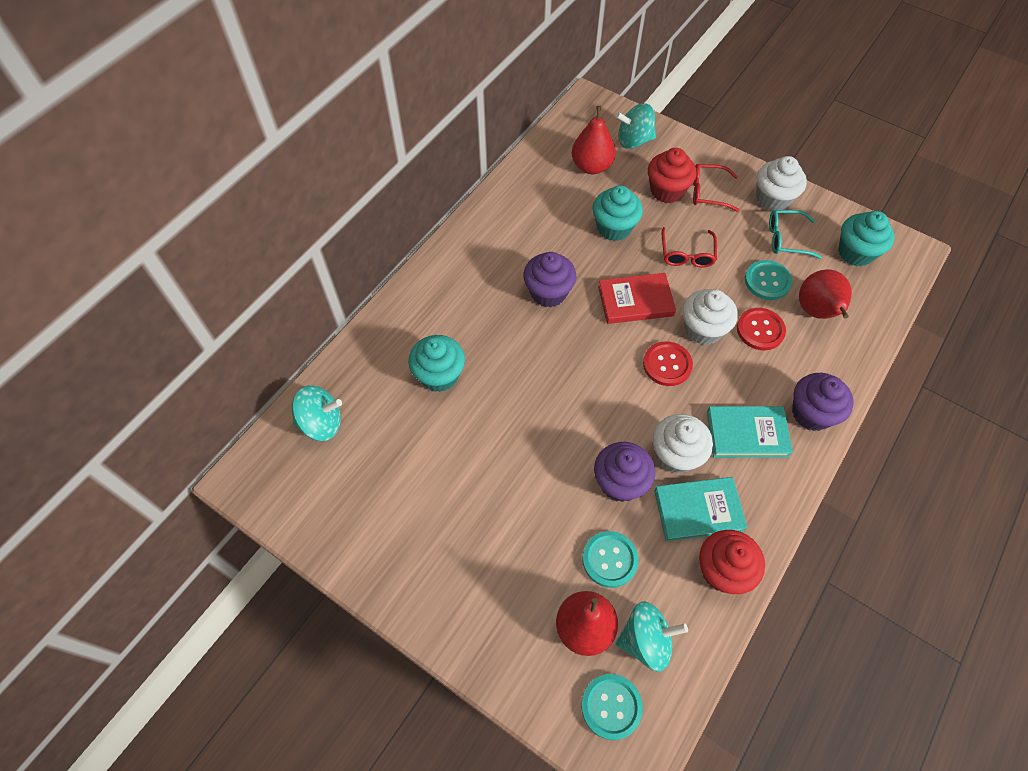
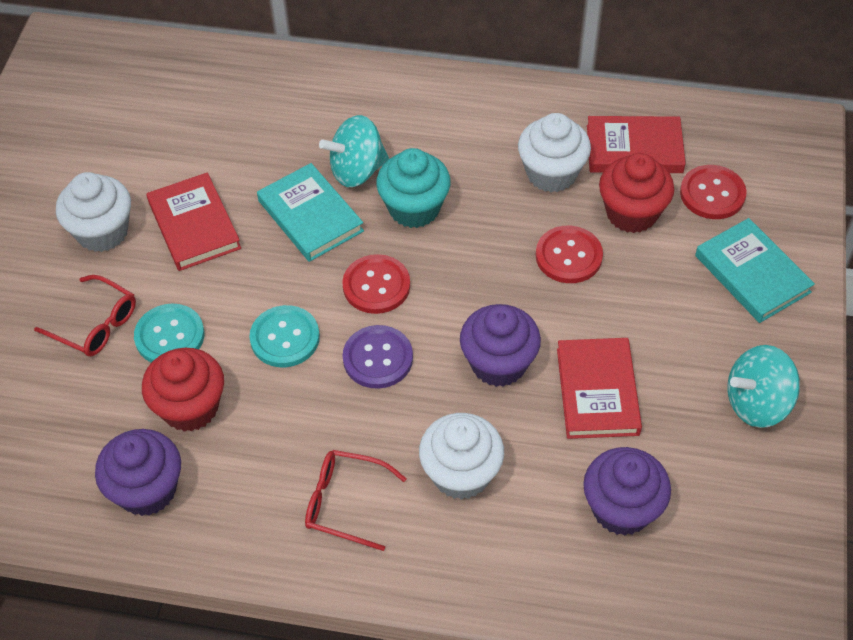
purple button: 0 -> 1
red book: 1 -> 3
red button: 2 -> 3
red pear: 3 -> 0
turquoise button: 3 -> 2
turquoise cupcake: 3 -> 1
turquoise glasses: 1 -> 0
turquoise spinning top: 3 -> 2

